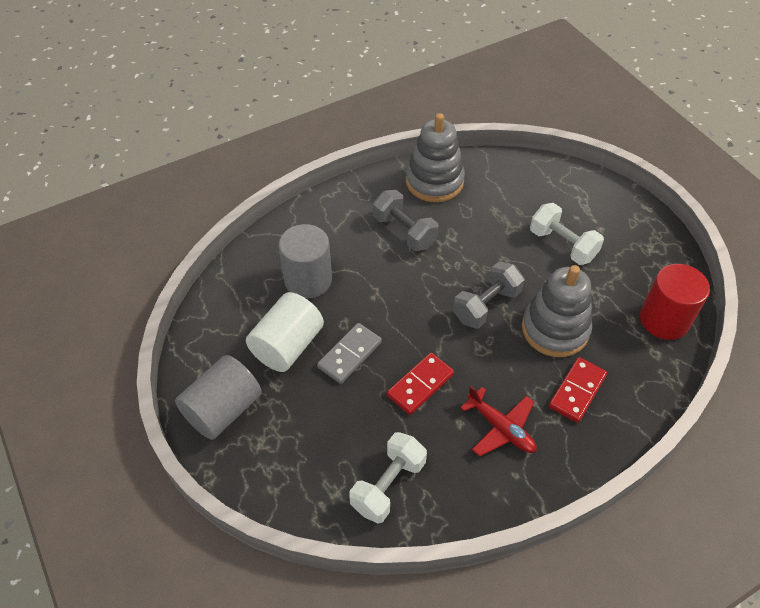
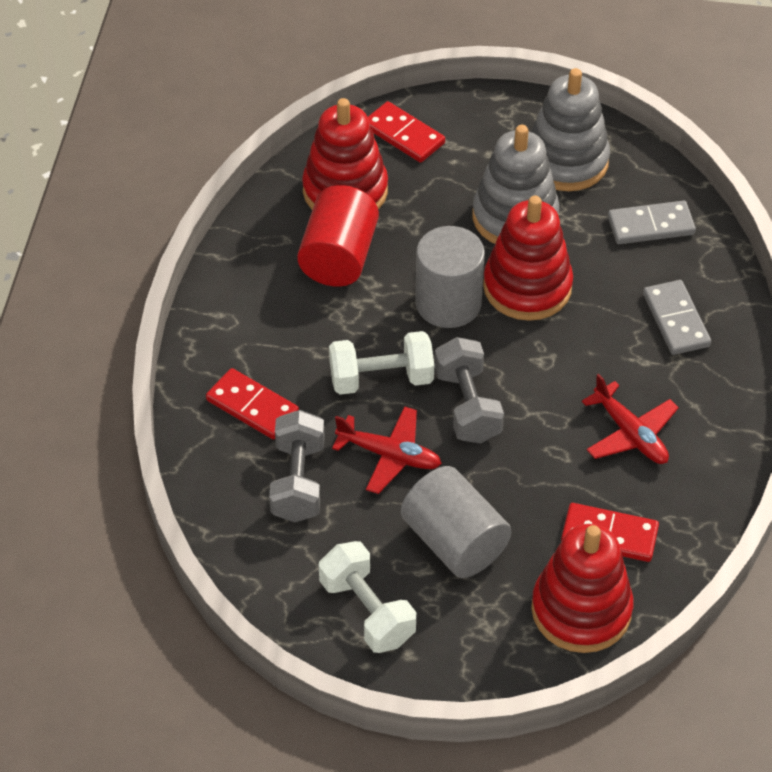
grey domino: 1 -> 2
red domino: 2 -> 3
red plane: 1 -> 2
red stacking toy: 0 -> 3
white cylinder: 1 -> 0

